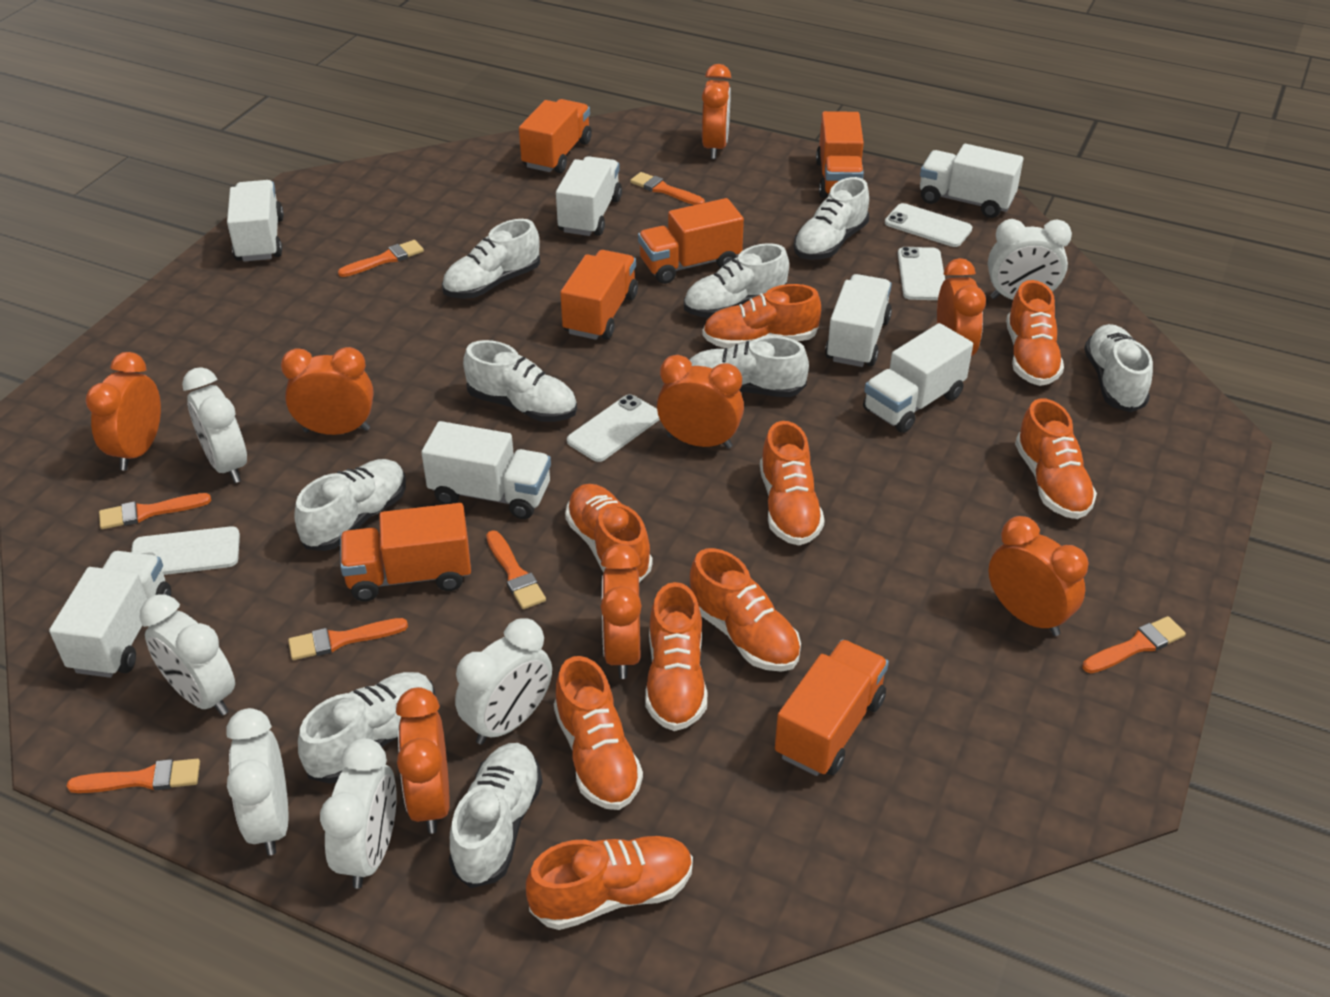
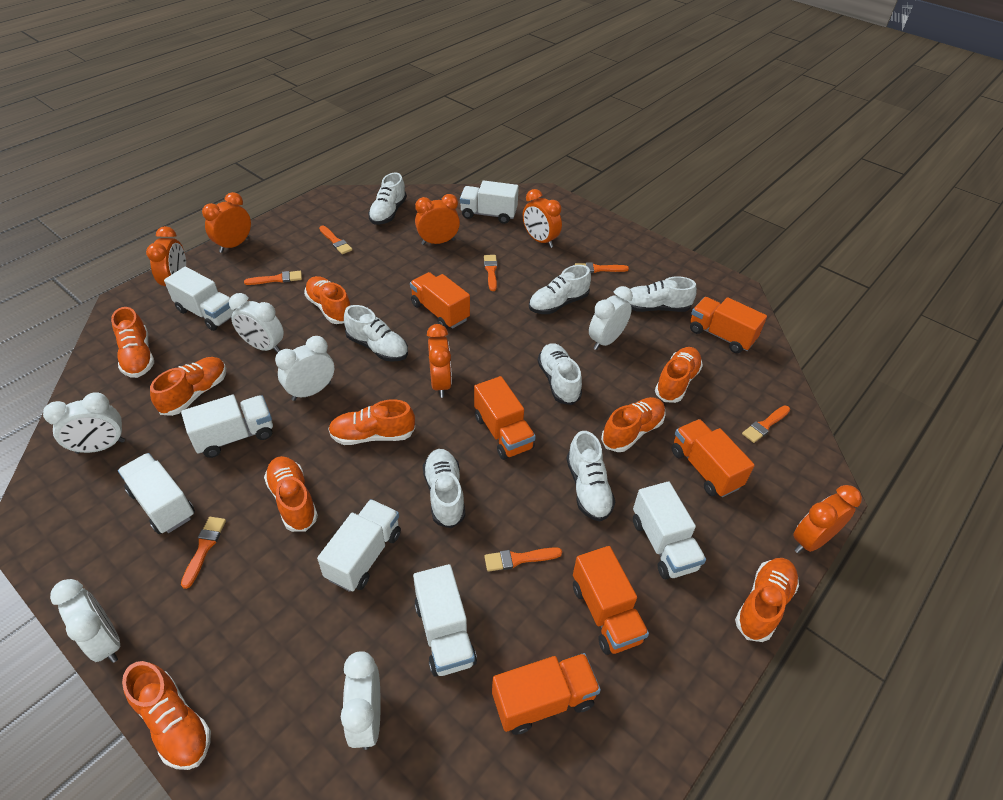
orange clock: 8 -> 6
white phone: 4 -> 0
white shoe: 9 -> 7

